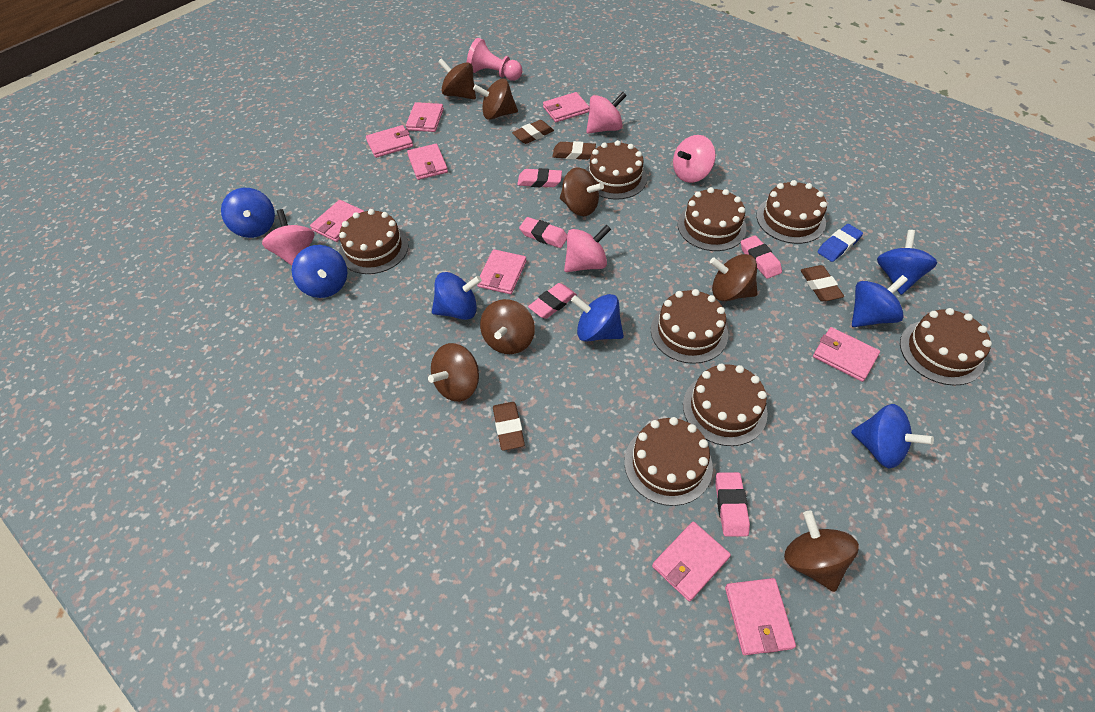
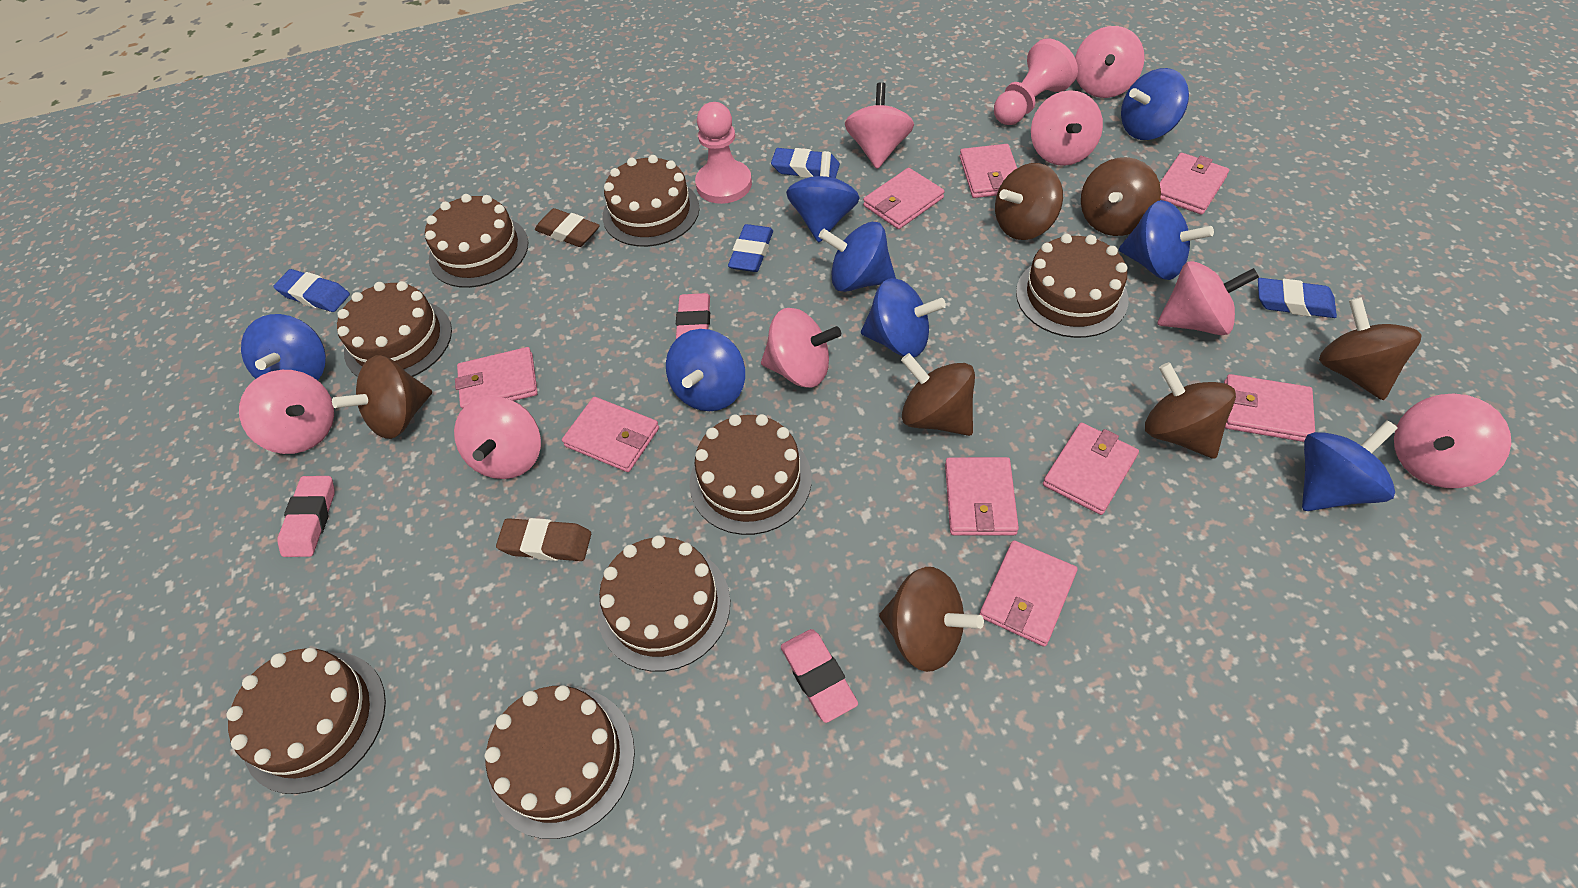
blue eraser: 1 -> 4
blue spinning top: 7 -> 8
brown eraser: 4 -> 2
pink eraser: 5 -> 3
pink pawn: 1 -> 2
pink spinning top: 4 -> 8

